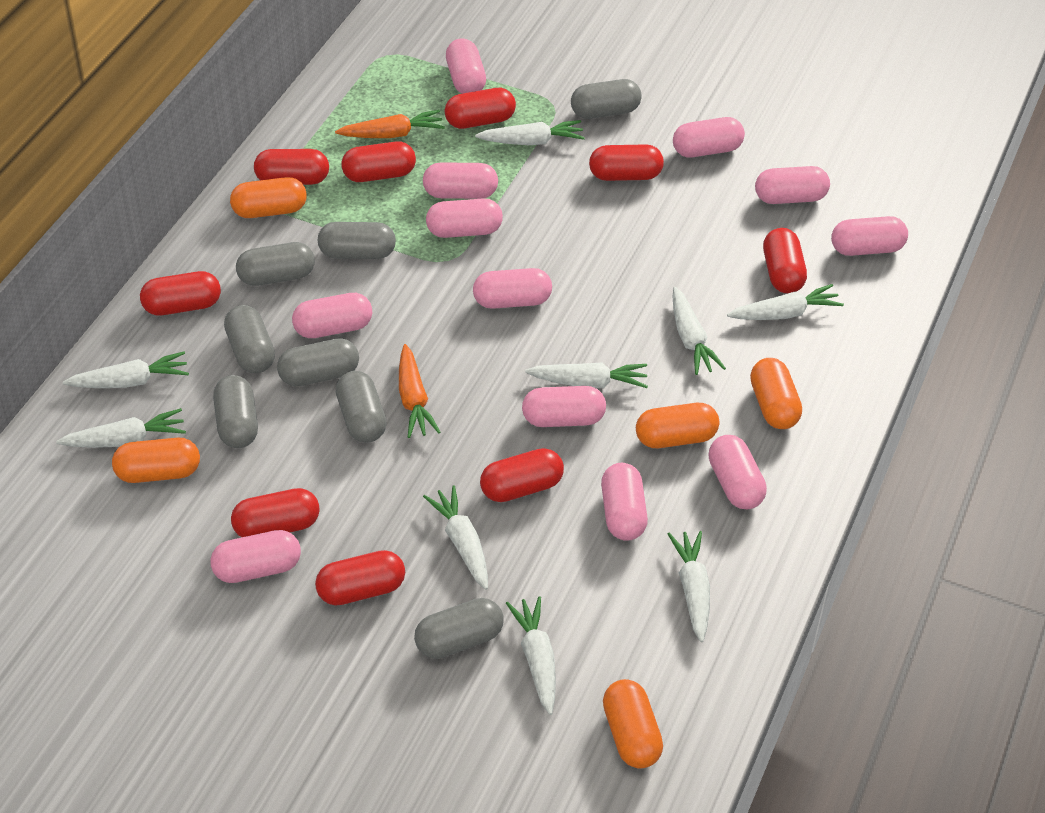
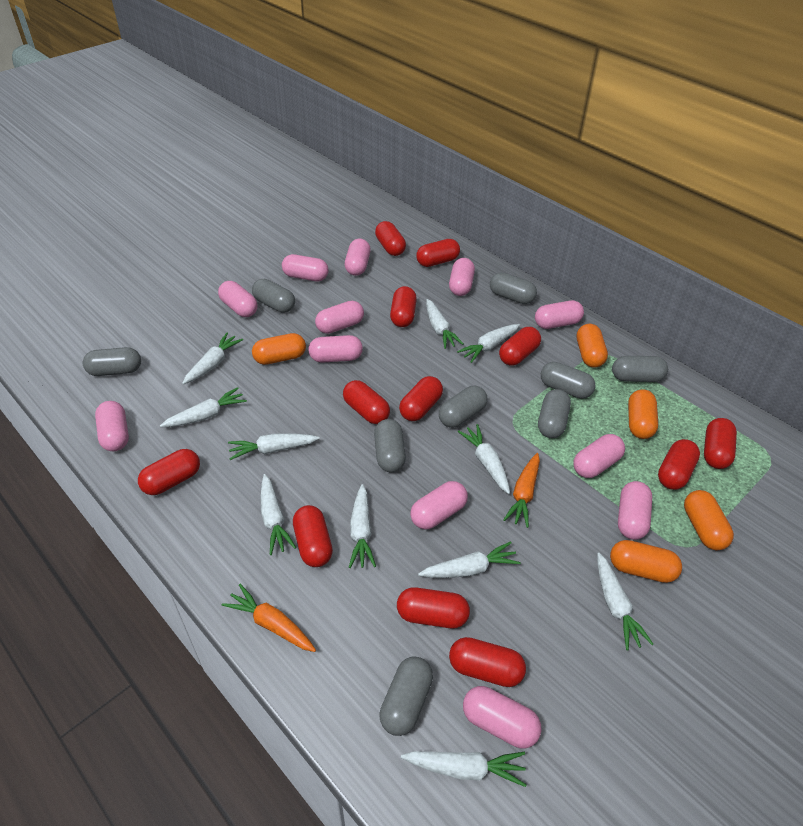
grey capsule: 8 -> 9
red capsule: 9 -> 12
white carrot: 9 -> 11

